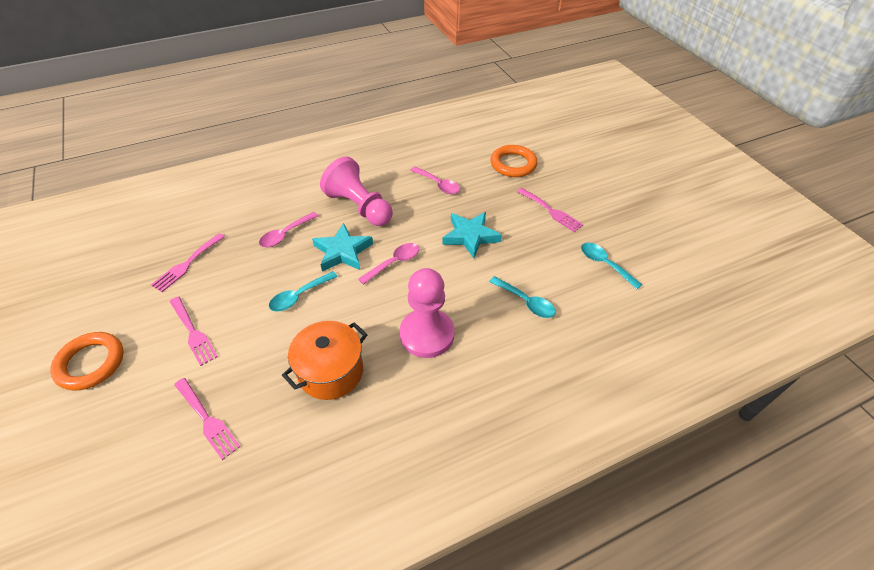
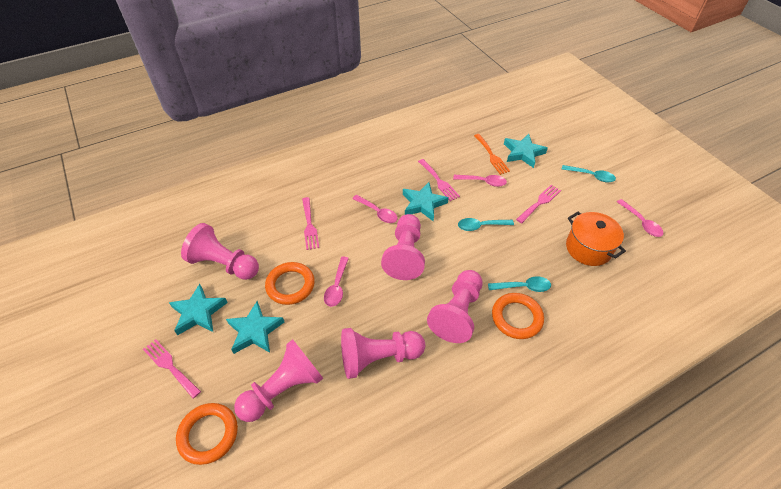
orange fork: 0 -> 1
orange ring: 2 -> 3
pink pawn: 2 -> 5
pink spoon: 3 -> 4
turquoise star: 2 -> 4

